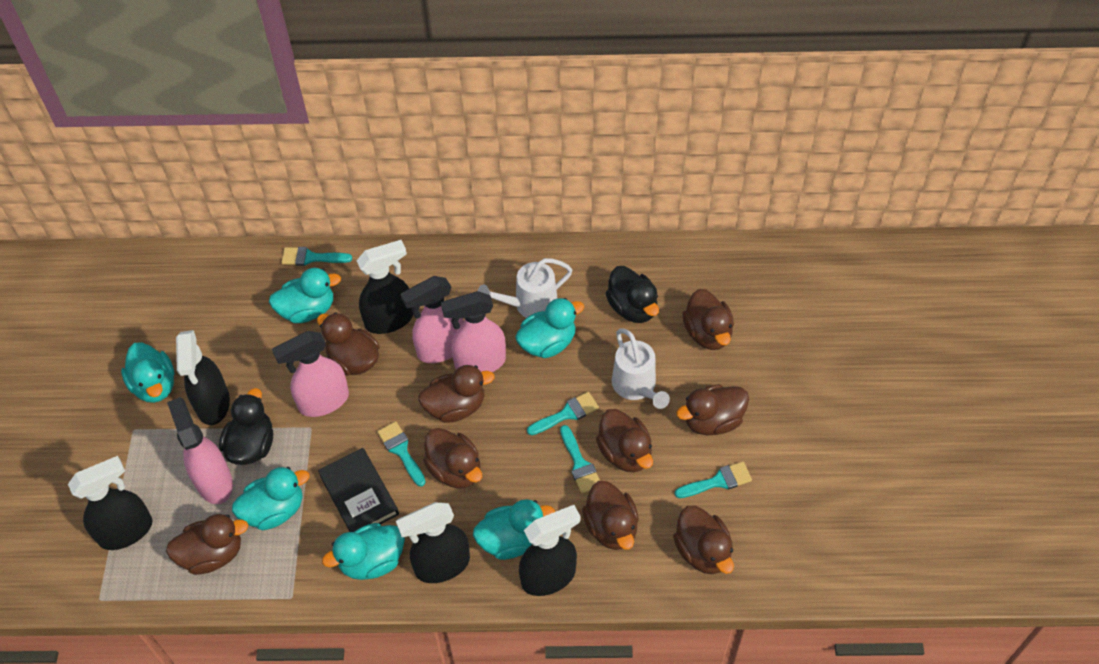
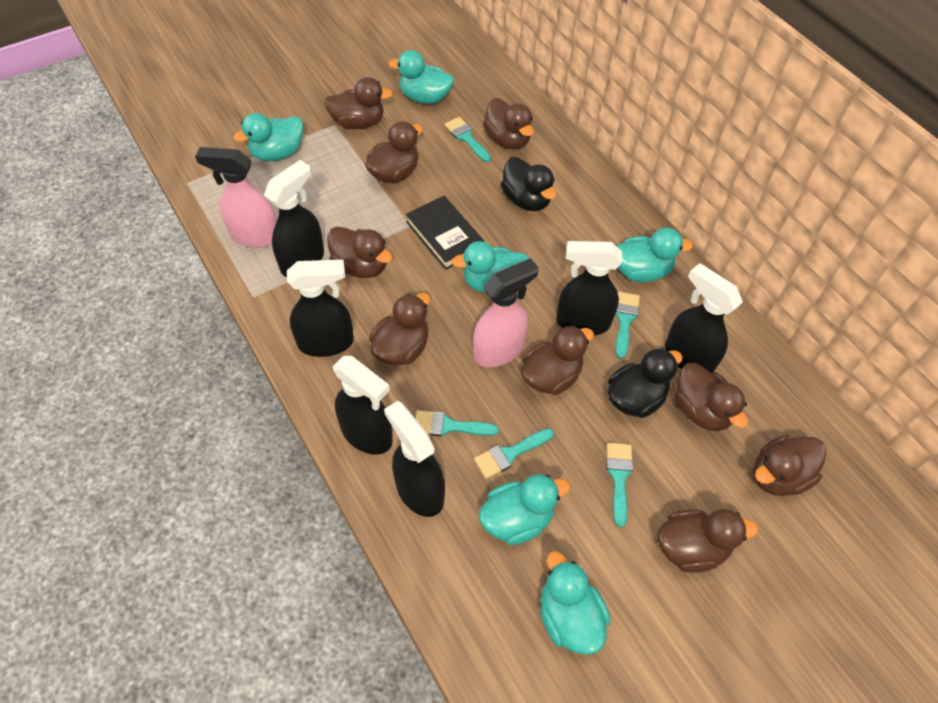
black spray bottle: 5 -> 6
pink spray bottle: 4 -> 2
white watering can: 2 -> 0

